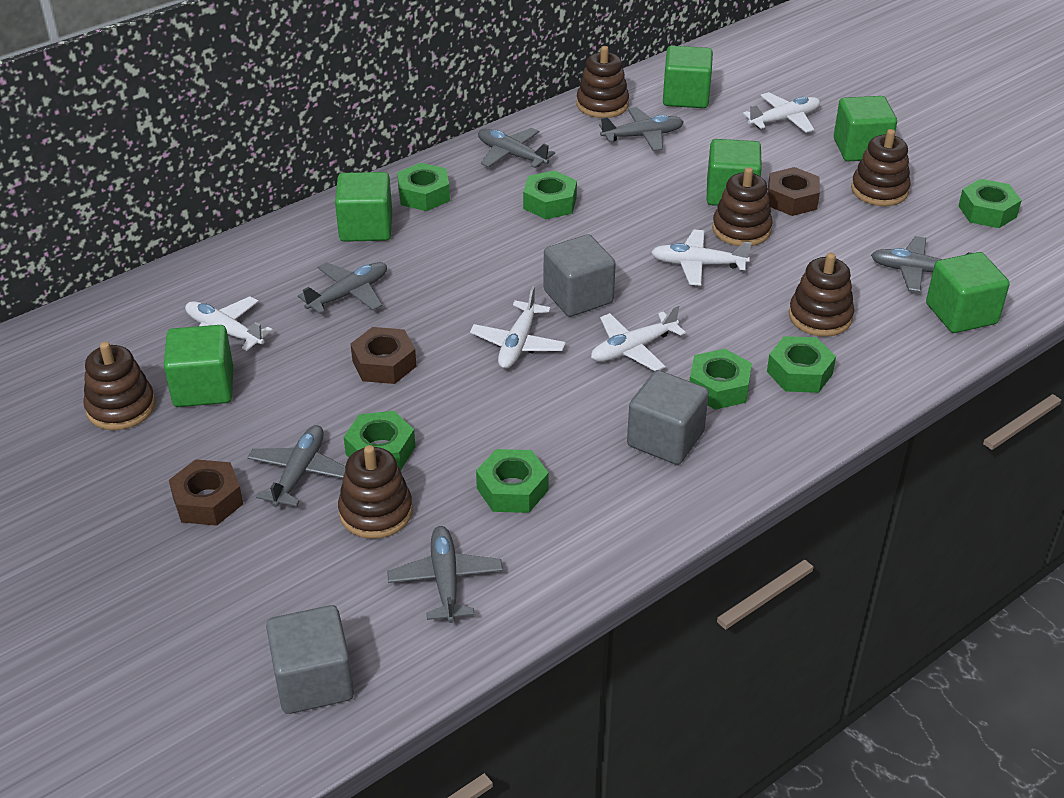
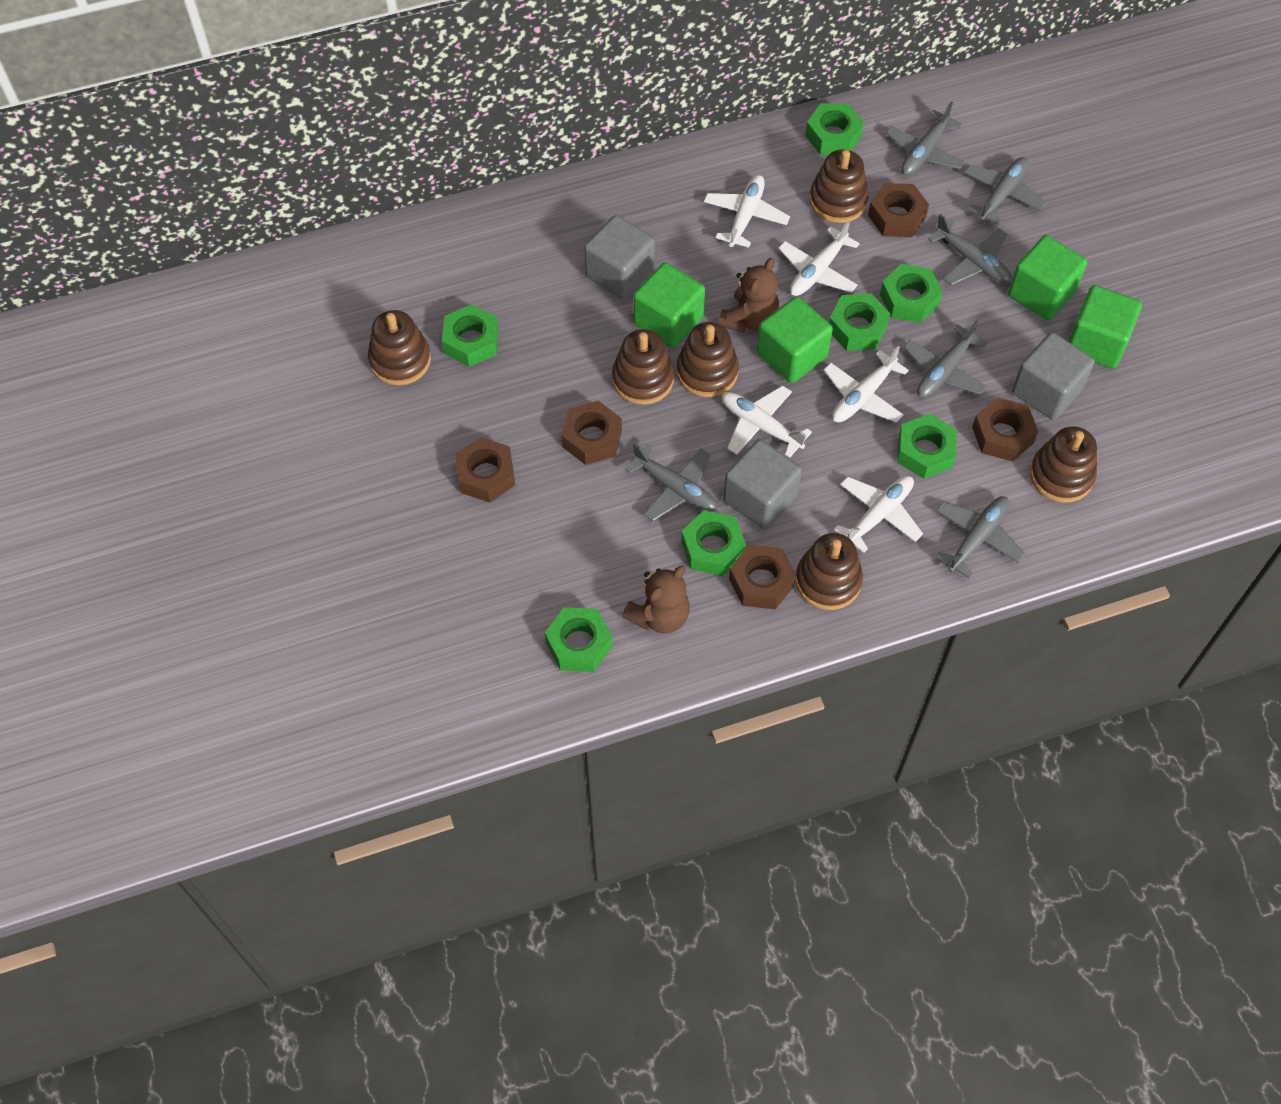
brown nut: 3 -> 5
brown teddy bear: 0 -> 2
green cube: 6 -> 4

